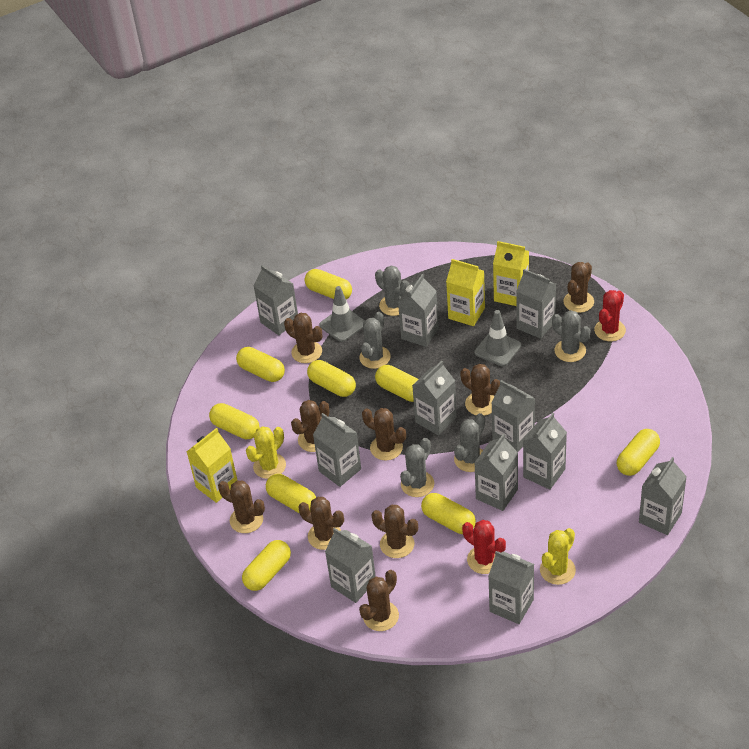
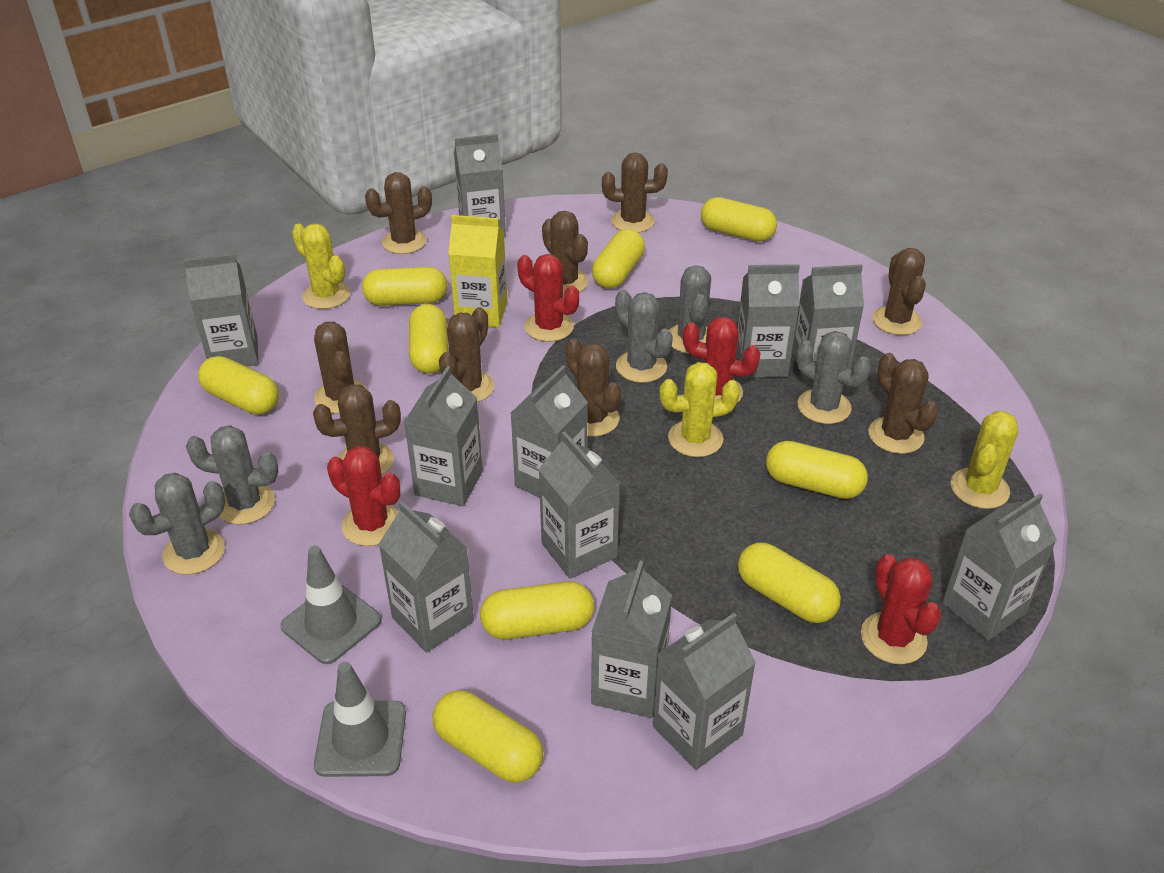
red cactus: 2 -> 4
yellow cactus: 2 -> 3
yellow carton: 3 -> 1

